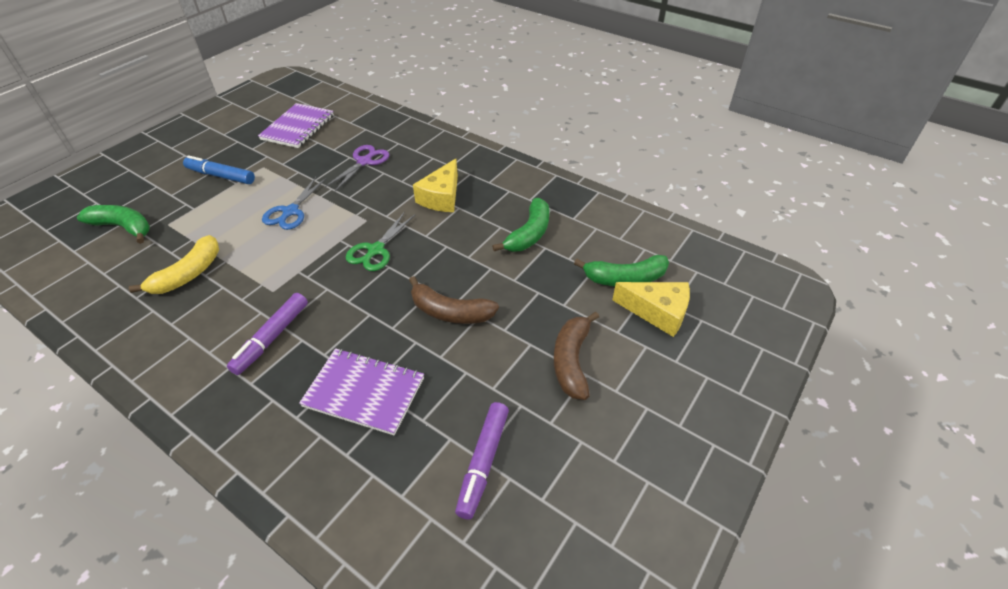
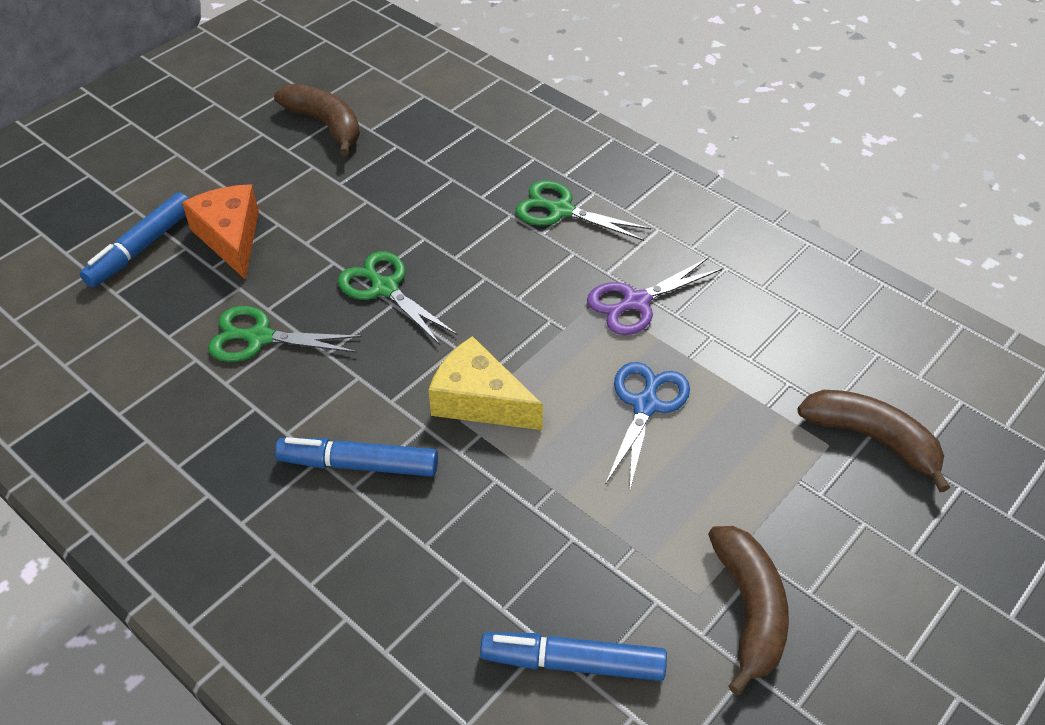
blue marker: 1 -> 3
brown banana: 2 -> 3
green banana: 3 -> 0
green scissors: 1 -> 3
orange cheese: 0 -> 1
purple marker: 2 -> 0
purple notebook: 2 -> 0
yellow banana: 1 -> 0
yellow cheese: 2 -> 1

